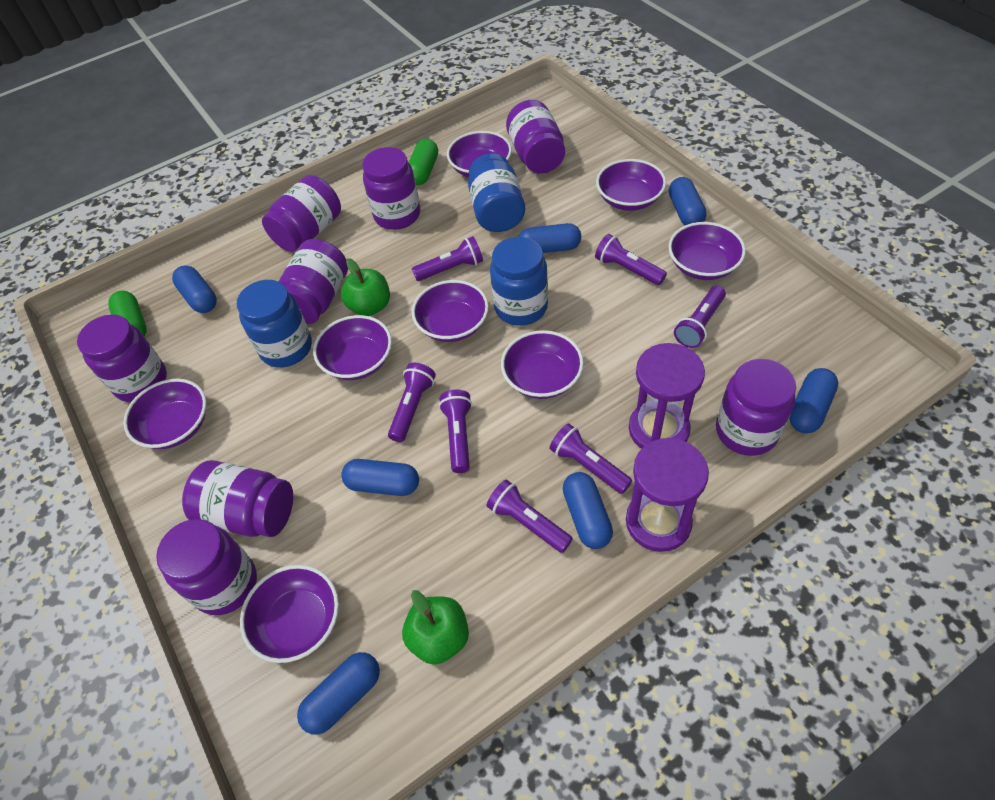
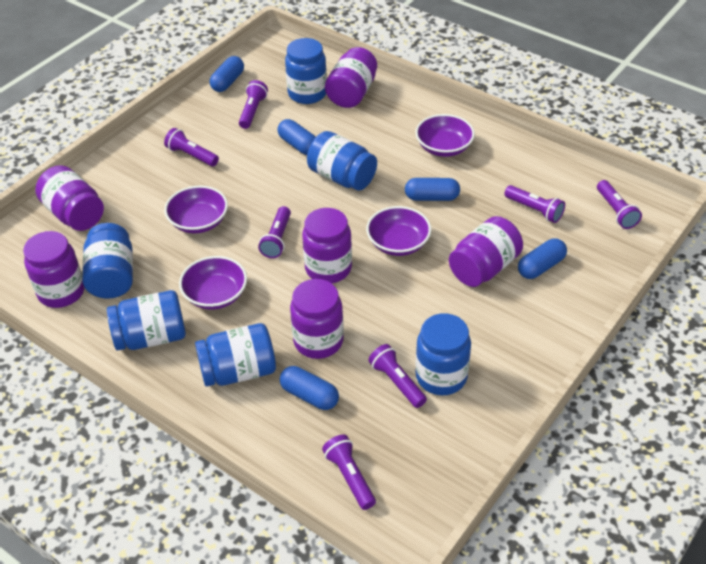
blue capsule: 7 -> 5
blue jar: 3 -> 6
green apple: 2 -> 0
green capsule: 2 -> 0
purple bowl: 8 -> 4
purple hourglass: 2 -> 0
purple jar: 8 -> 6

